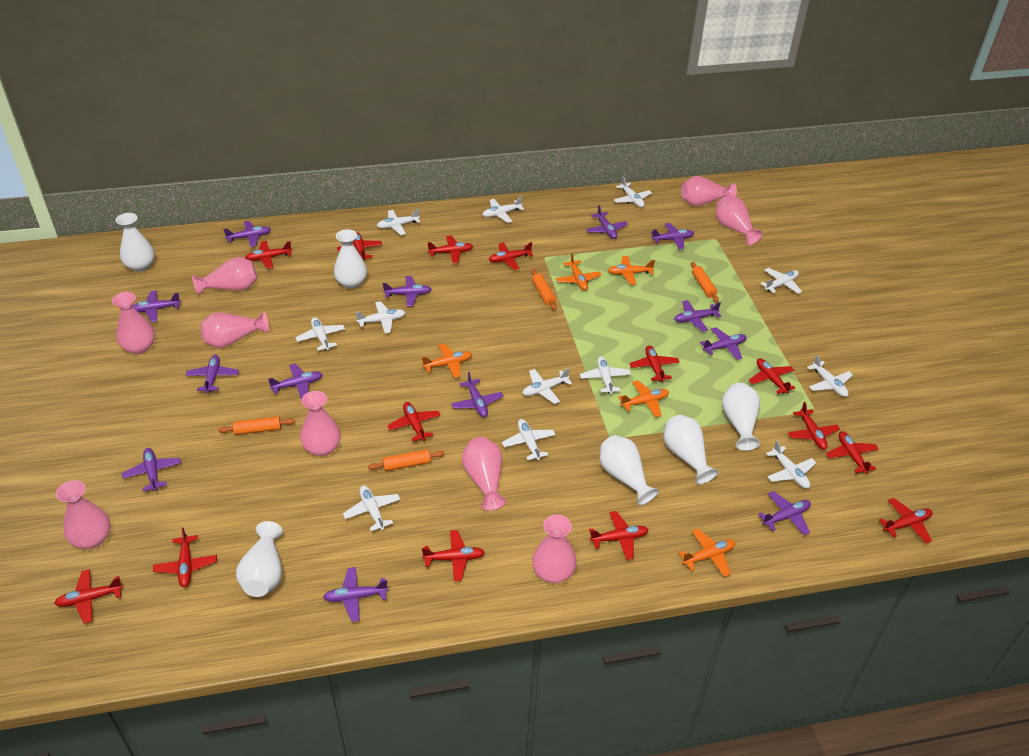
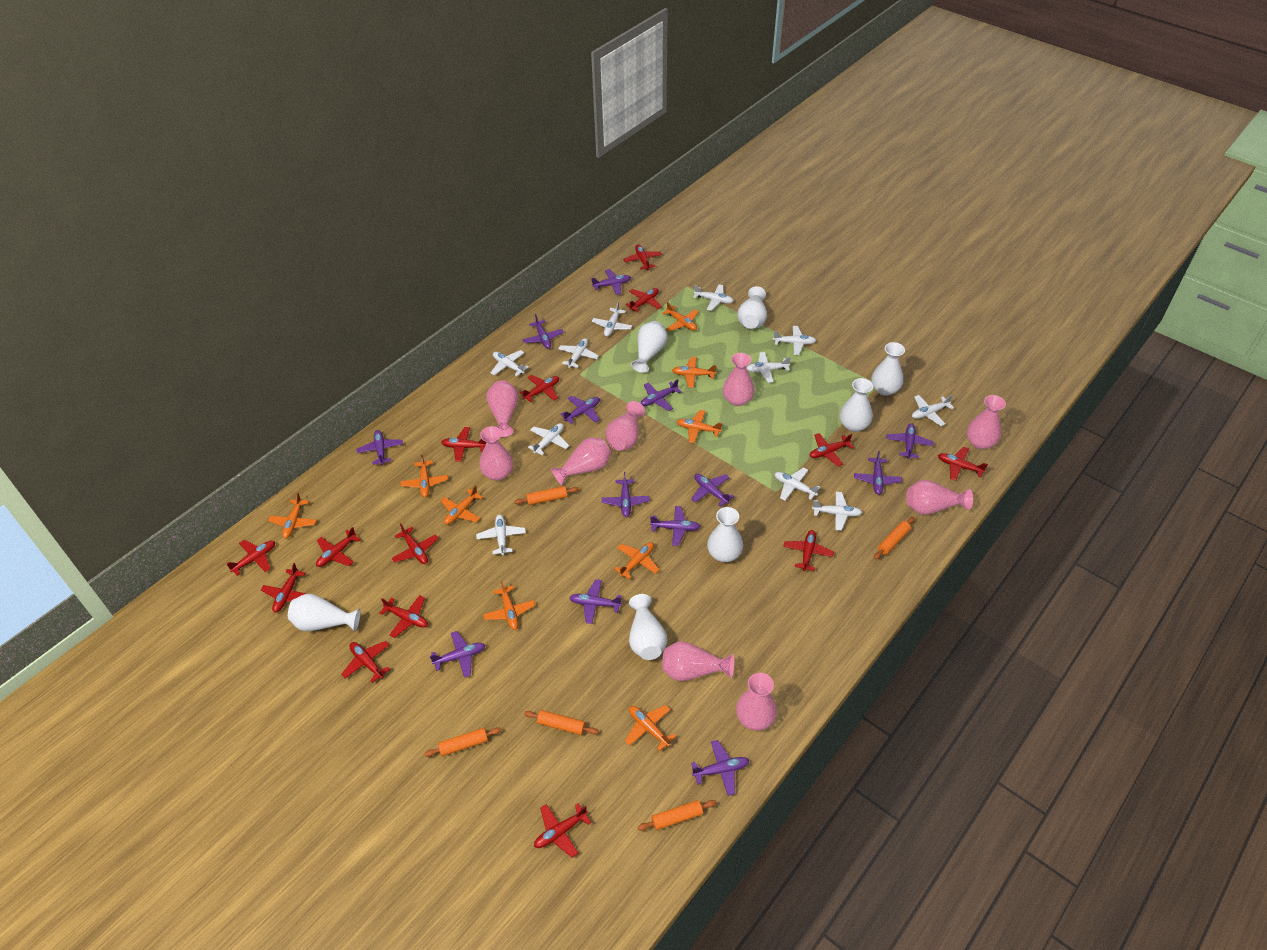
orange plane: 5 -> 9
orange rolling pin: 4 -> 5
white plane: 12 -> 11
white vase: 6 -> 7

